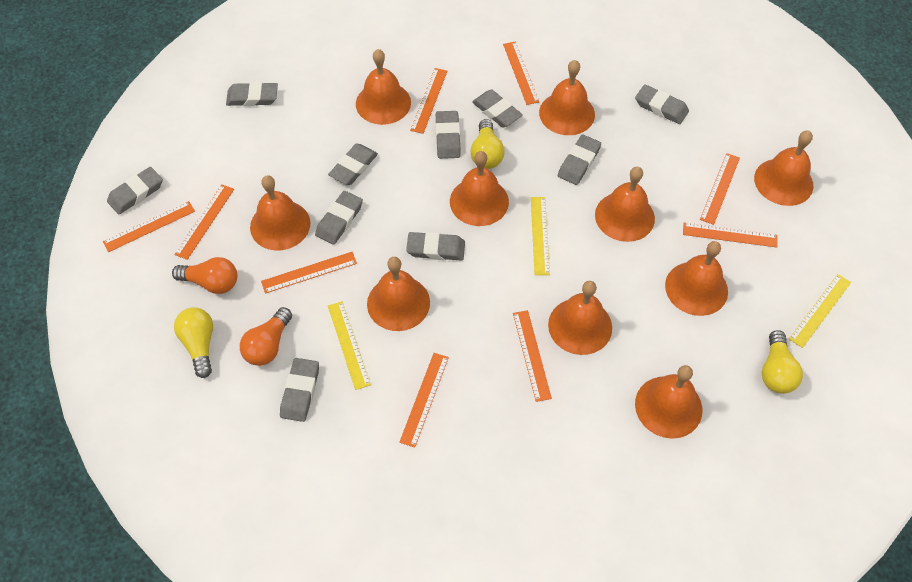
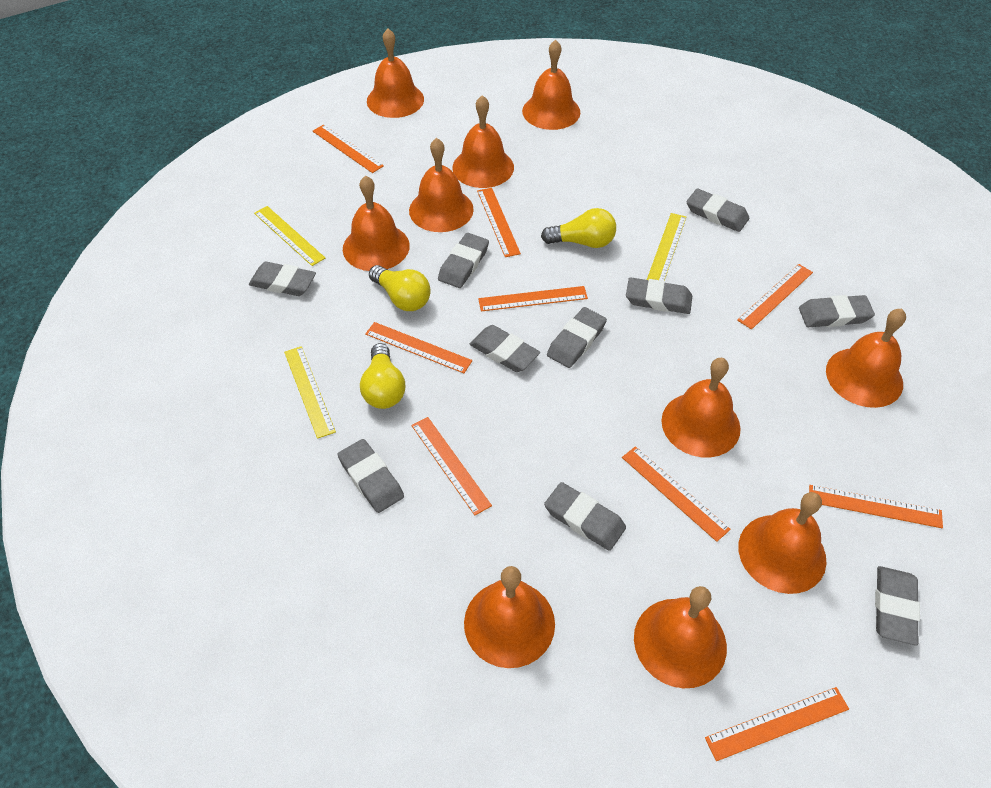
orange light bulb: 2 -> 0

